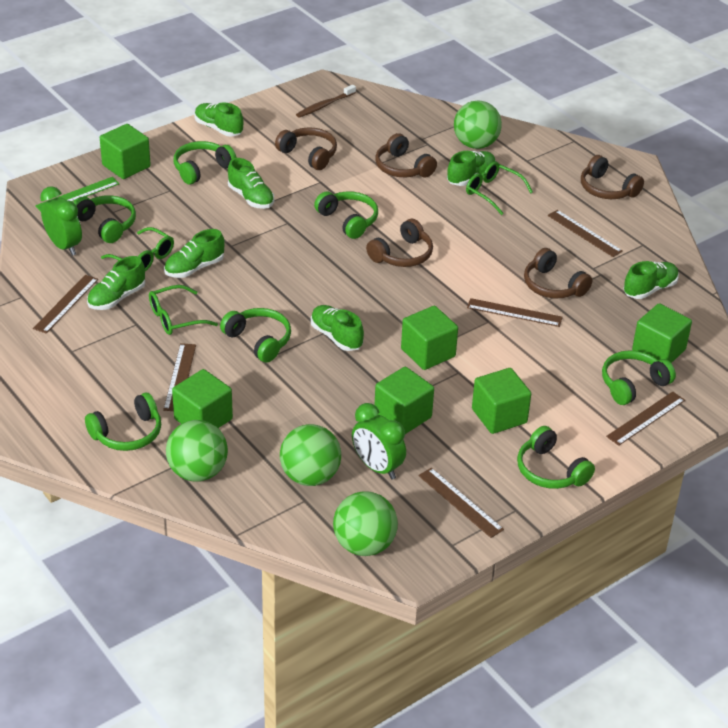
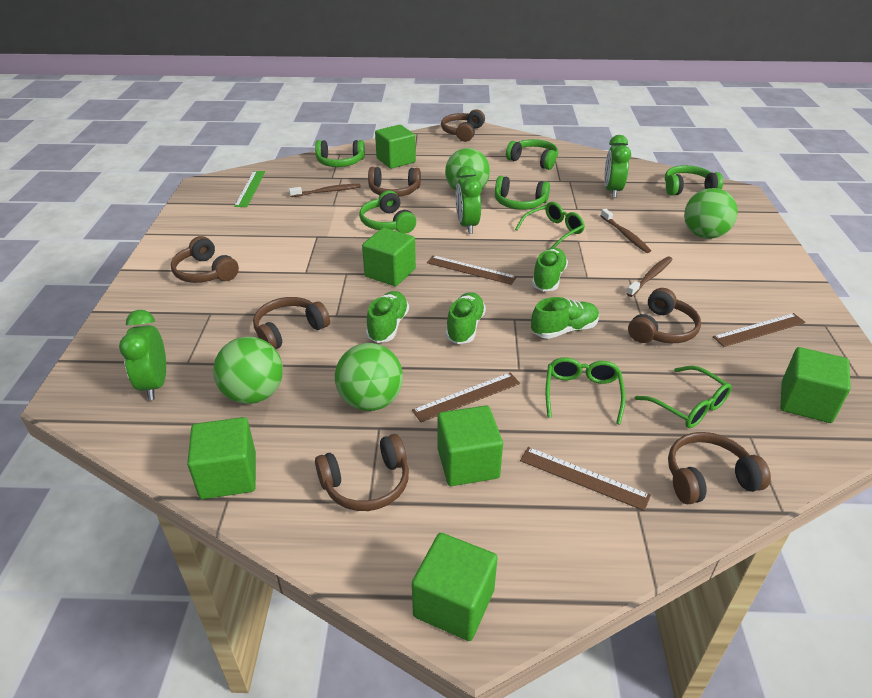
brown headphones: 5 -> 7
brown ruler: 6 -> 4
brown toothbrush: 1 -> 3
green clock: 2 -> 3
green headphones: 7 -> 5
green shoe: 7 -> 4

